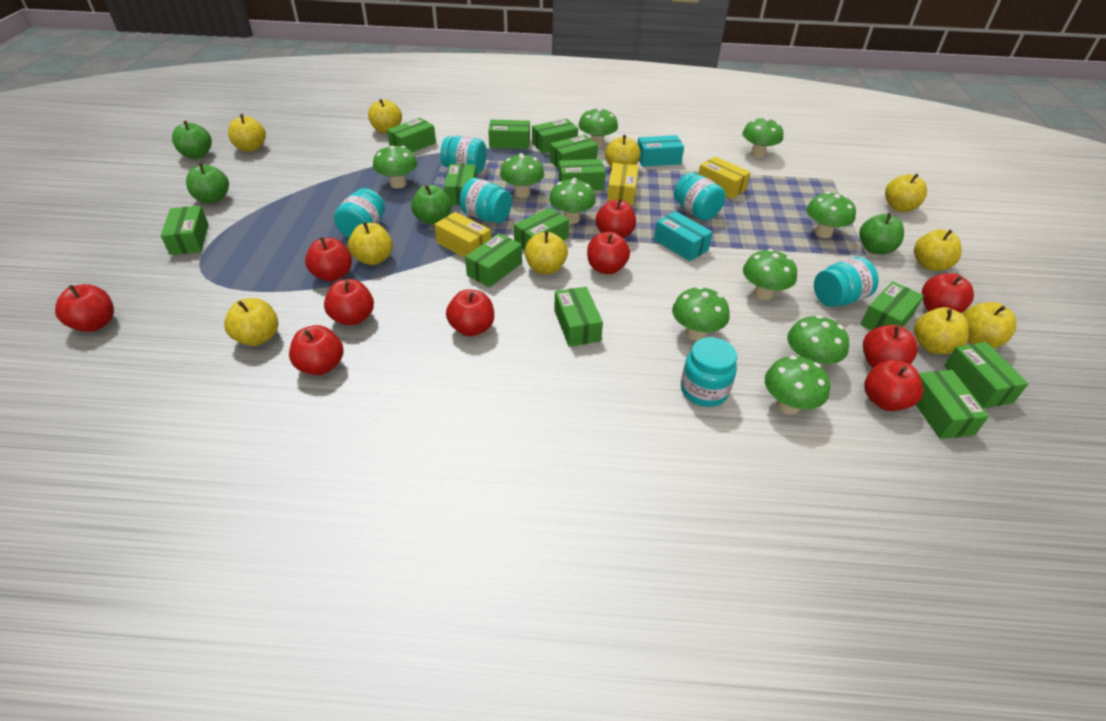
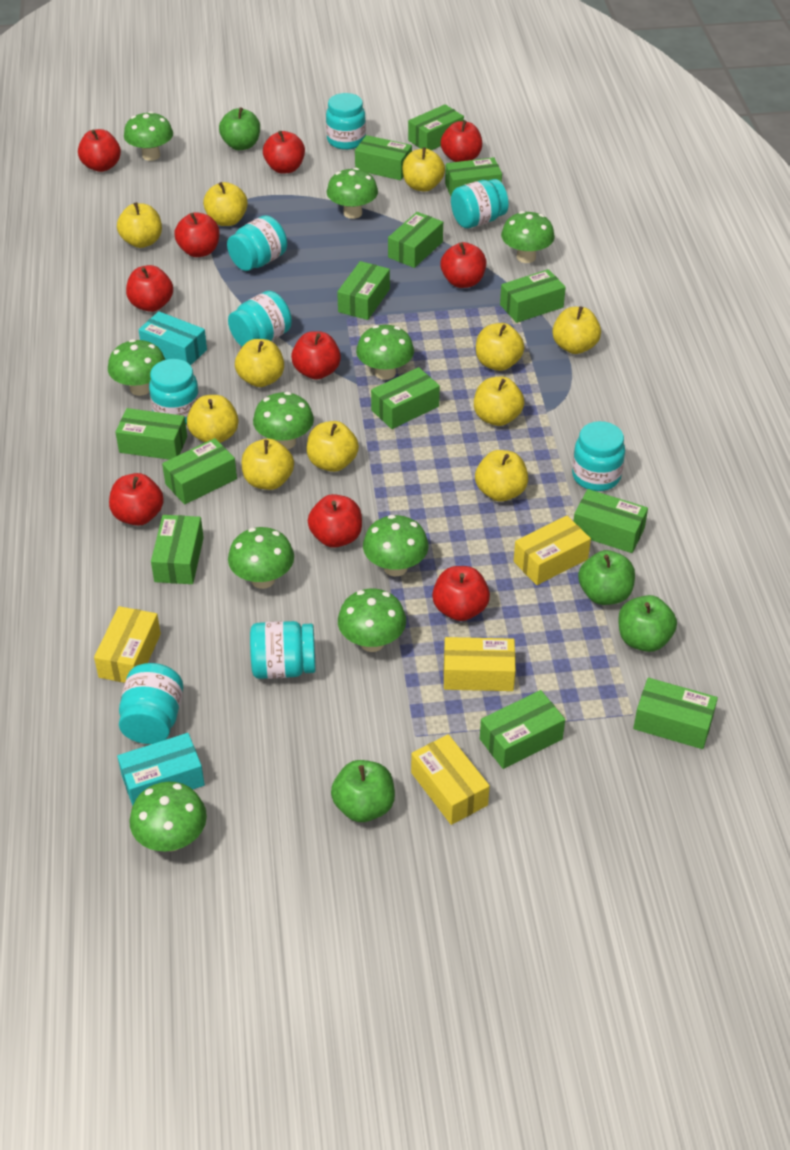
turquoise jar: 6 -> 8
yellow apple: 10 -> 11
yellow box: 3 -> 4

